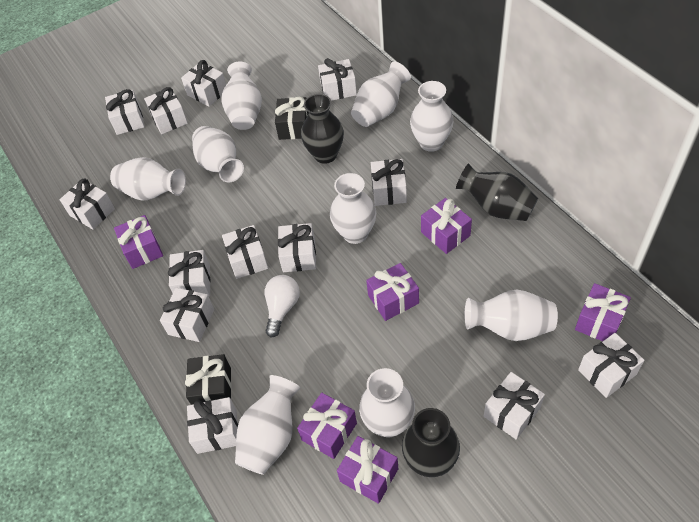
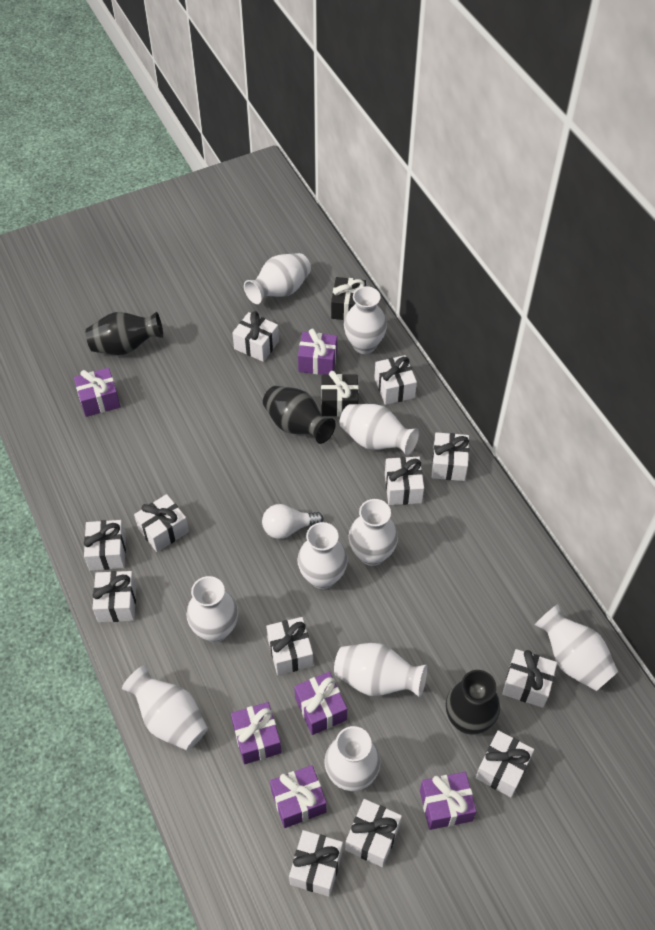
white gift: 13 -> 12
white vase: 9 -> 10

